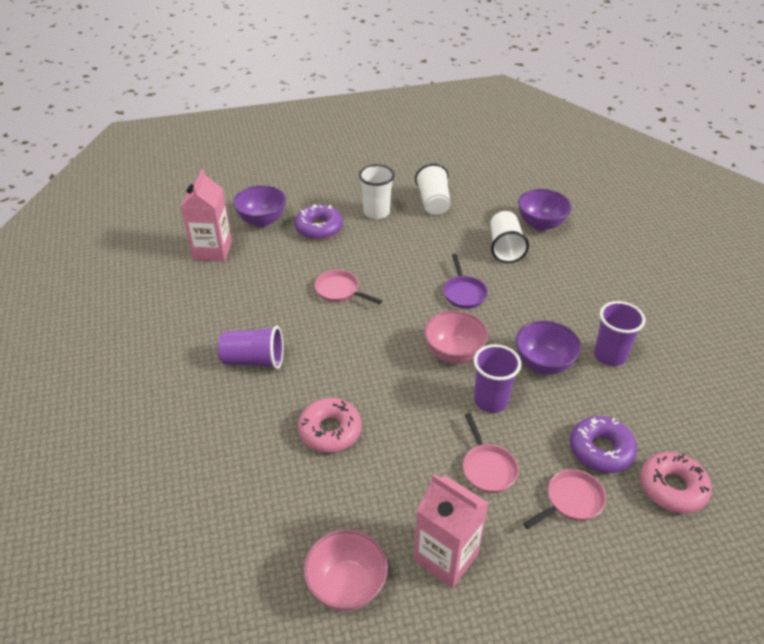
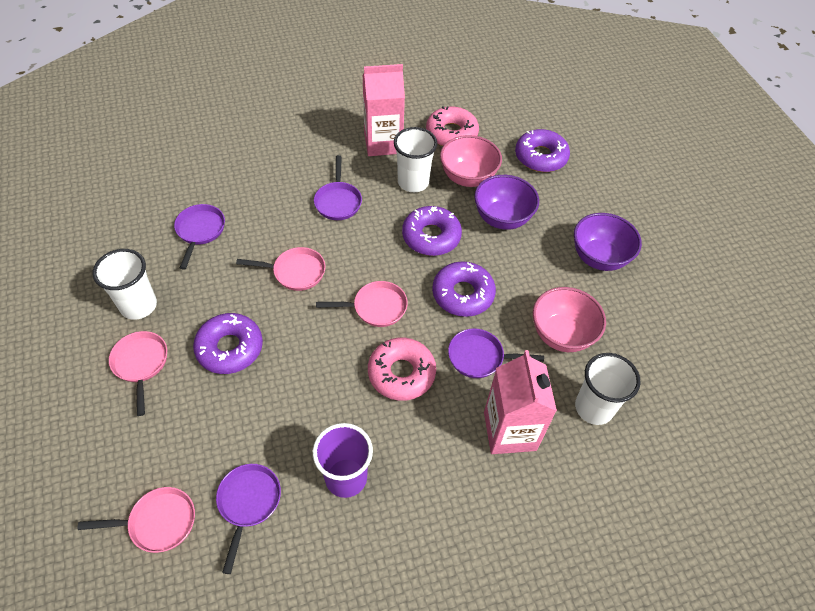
pink pan: 3 -> 4
purple bowl: 3 -> 2
purple cup: 3 -> 1
purple donut: 2 -> 4
purple pan: 1 -> 4

